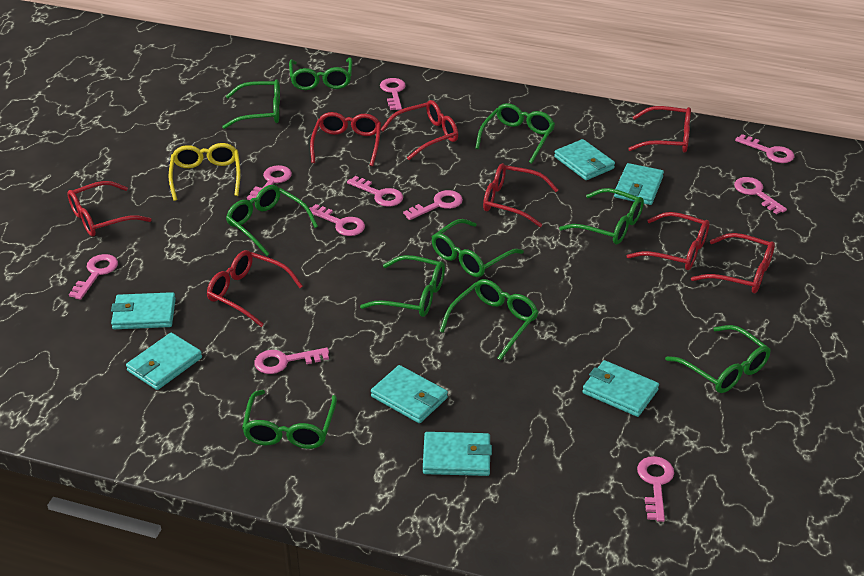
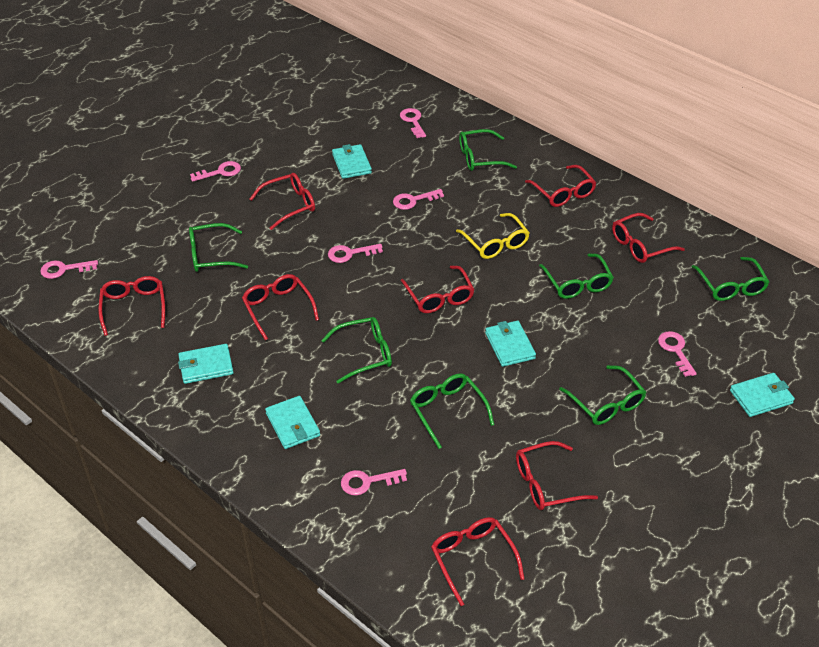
green glasses: 10 -> 7
pink key: 10 -> 7
turquoise wallet: 7 -> 5

